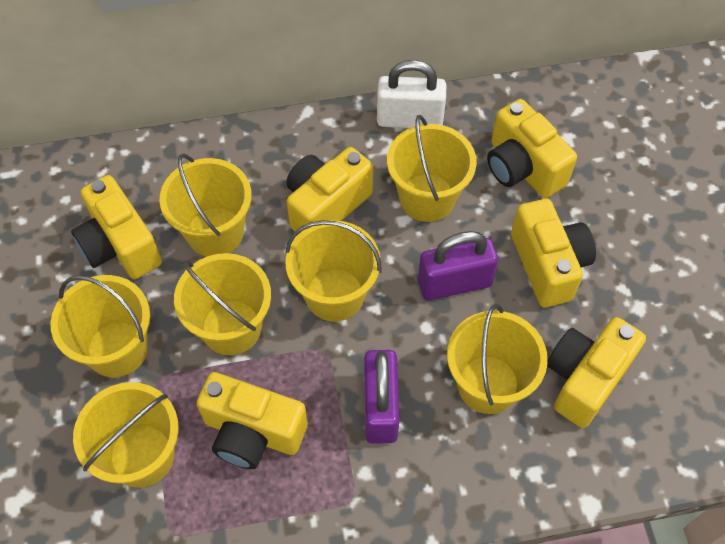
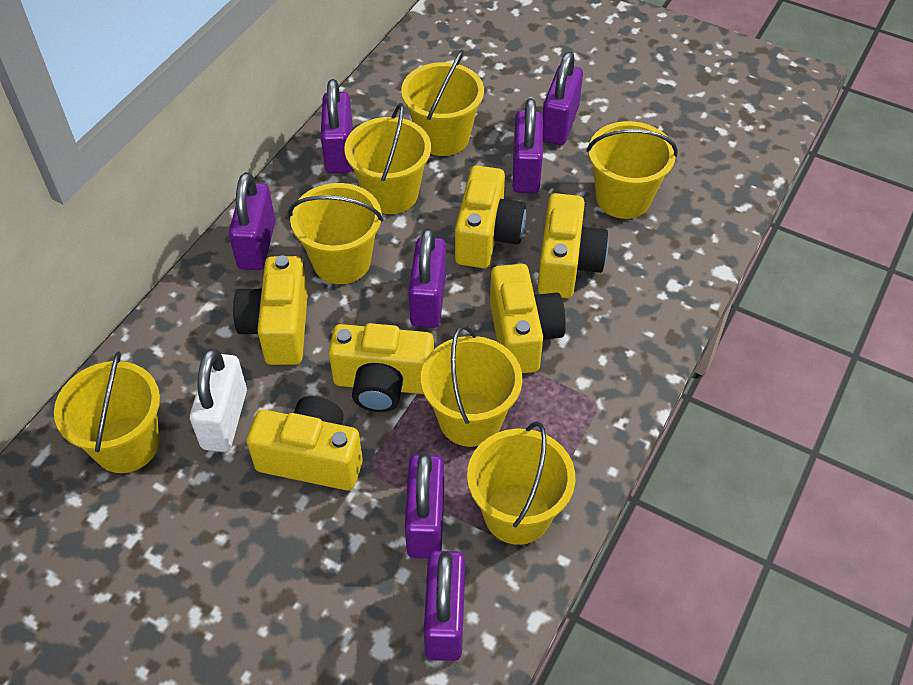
purple padlock: 2 -> 7

